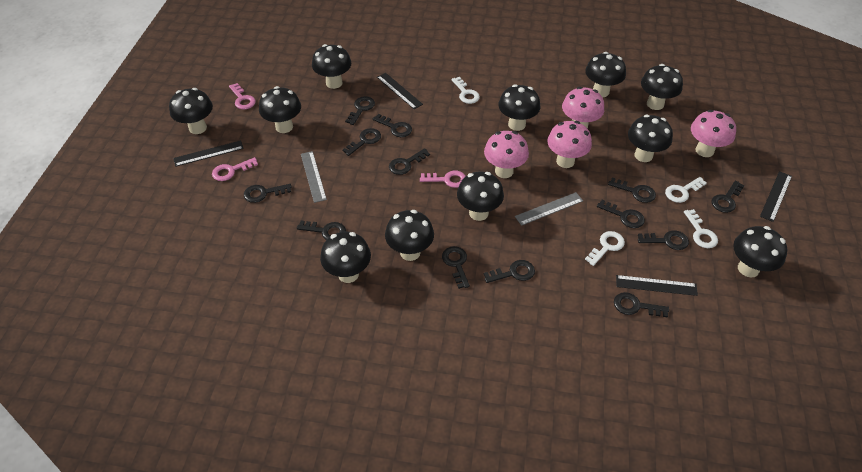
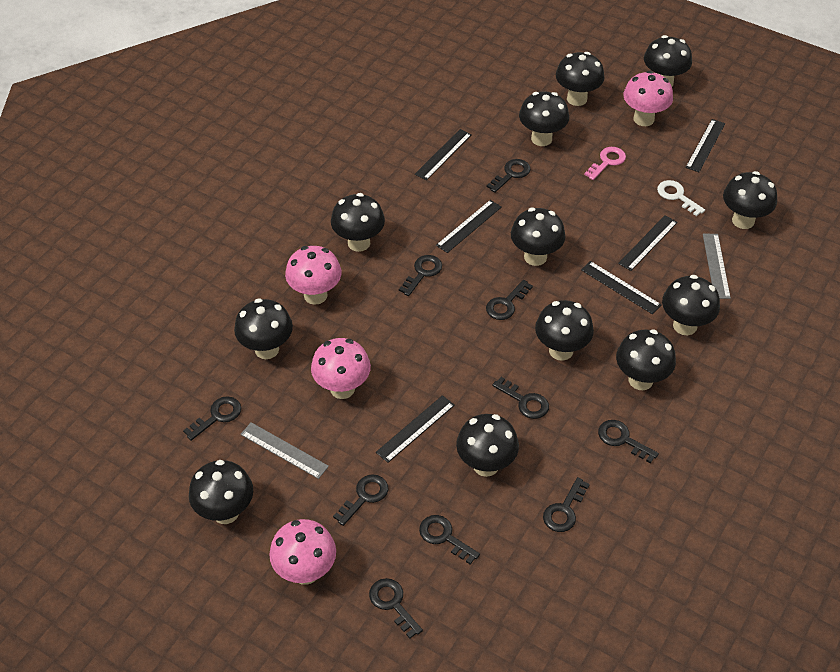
black key: 13 -> 10
black mushroom: 11 -> 12
black ruler: 4 -> 6
pink key: 3 -> 1
white key: 4 -> 1

